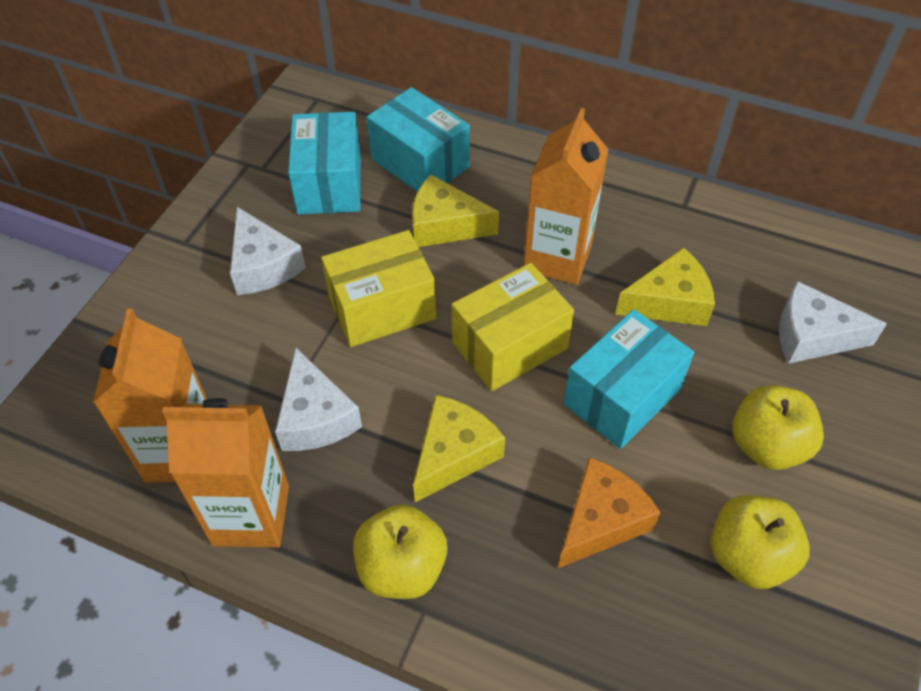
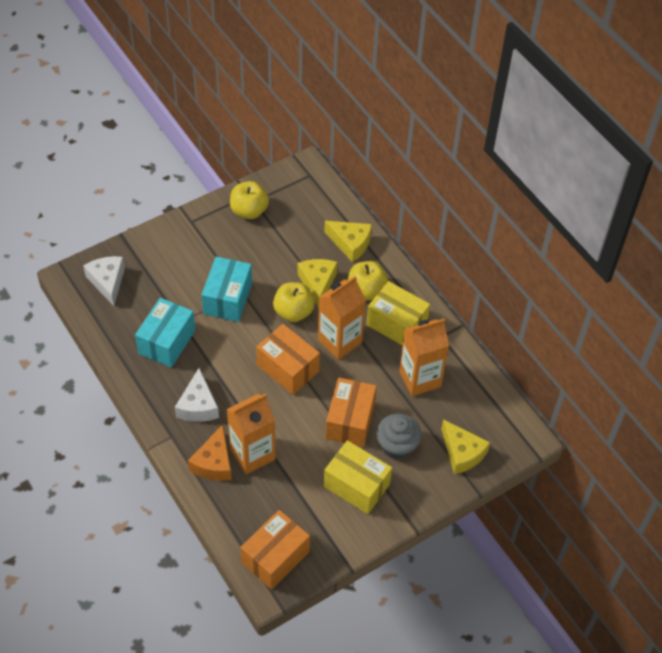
grey cupcake: 0 -> 1
orange box: 0 -> 3
turquoise box: 3 -> 2
white cheese: 3 -> 2

